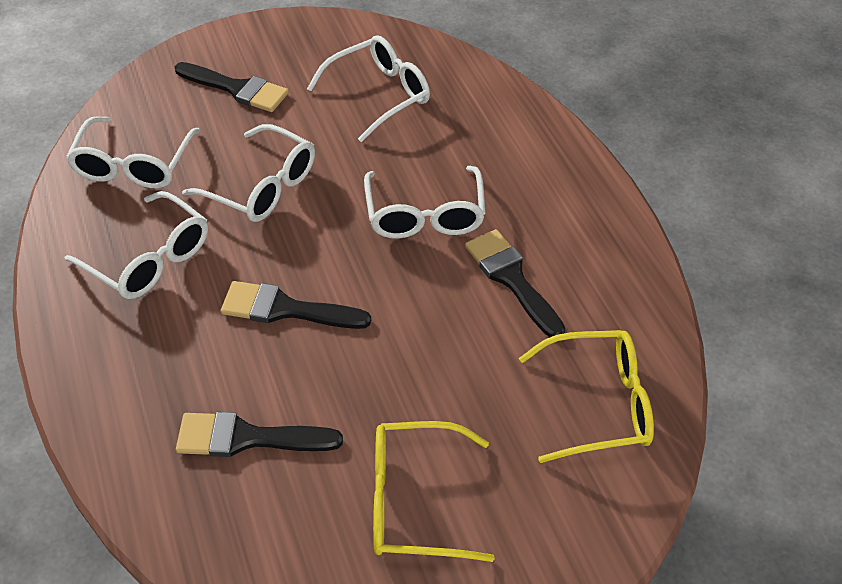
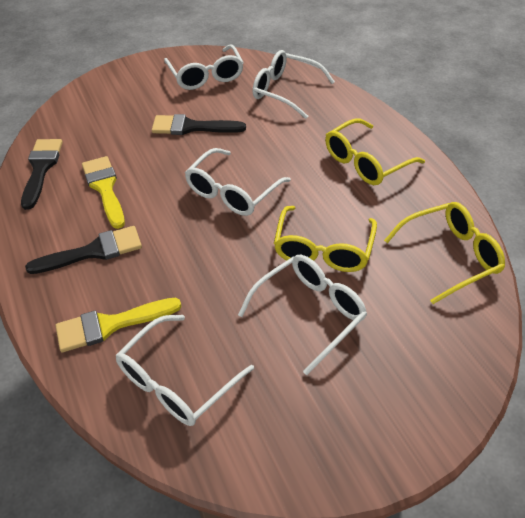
black brush: 4 -> 3
yellow brush: 0 -> 2
yellow glasses: 2 -> 3

